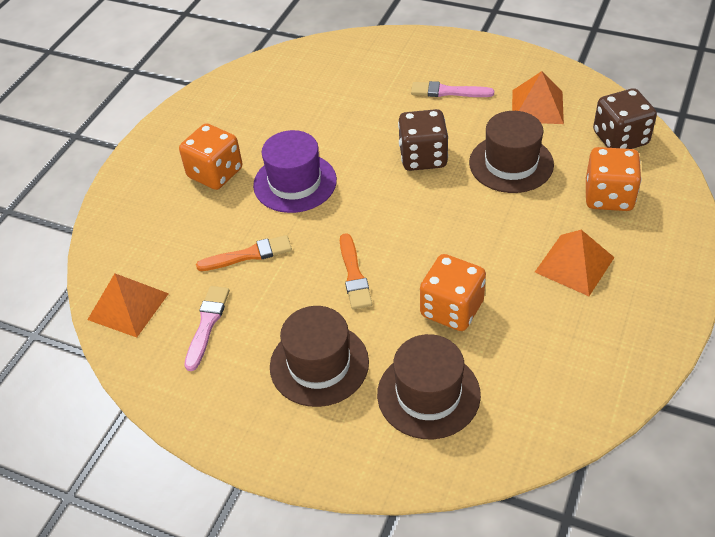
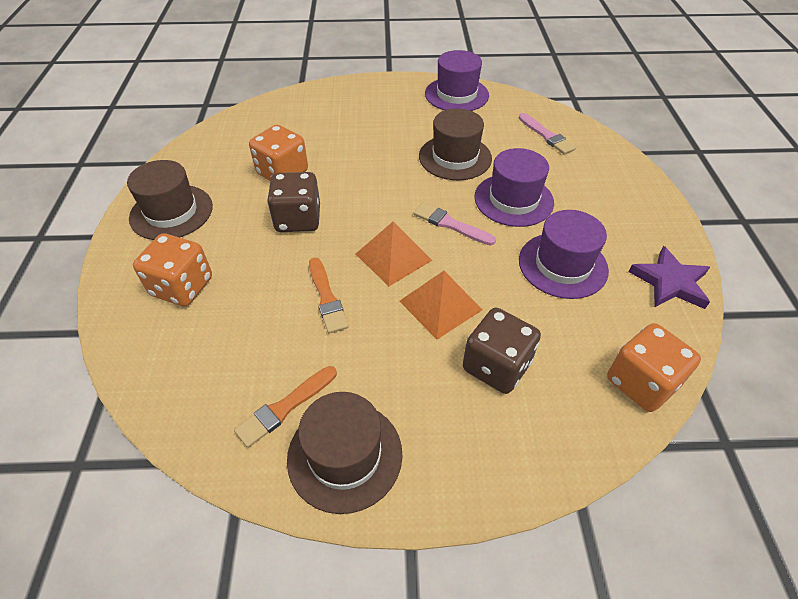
orange pyramid: 3 -> 2
purple hat: 1 -> 3
purple star: 0 -> 1

